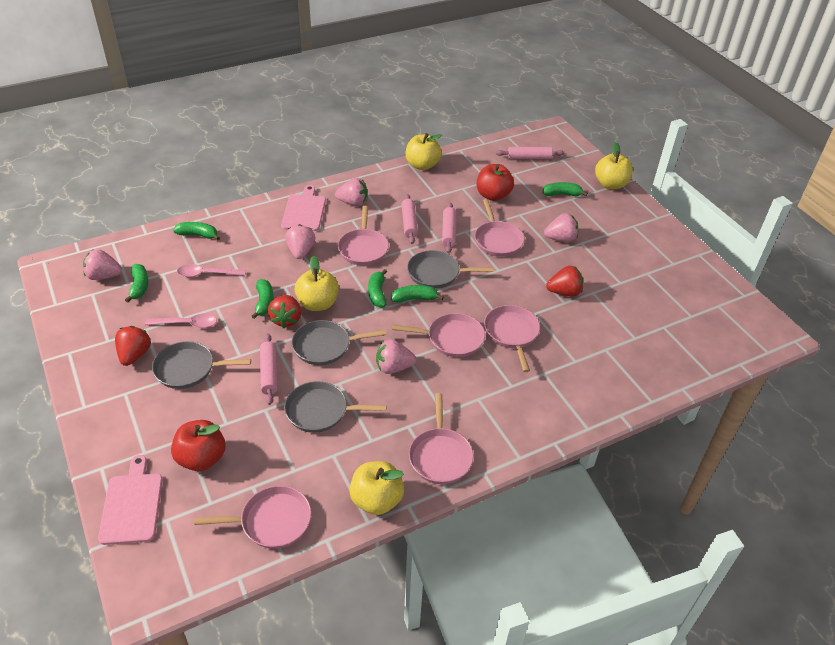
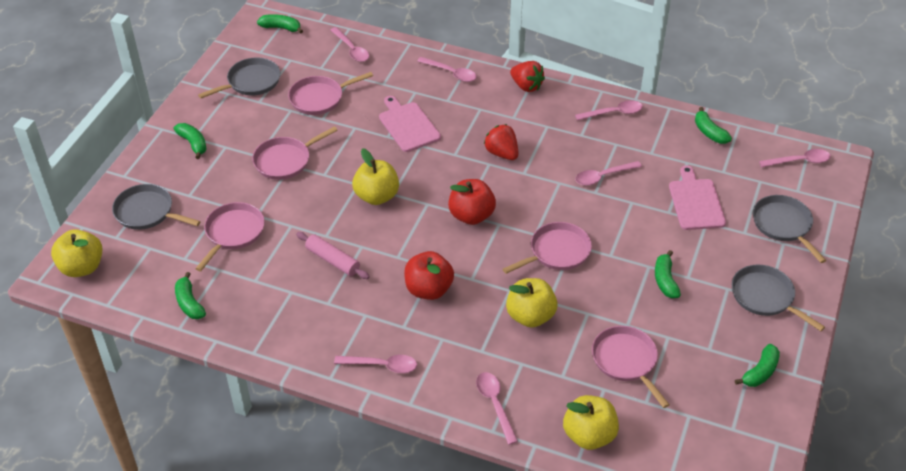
pink pan: 6 -> 5
pink rolling pin: 4 -> 1
pink spoon: 2 -> 7
pink strawberry: 5 -> 0
red strawberry: 3 -> 2

